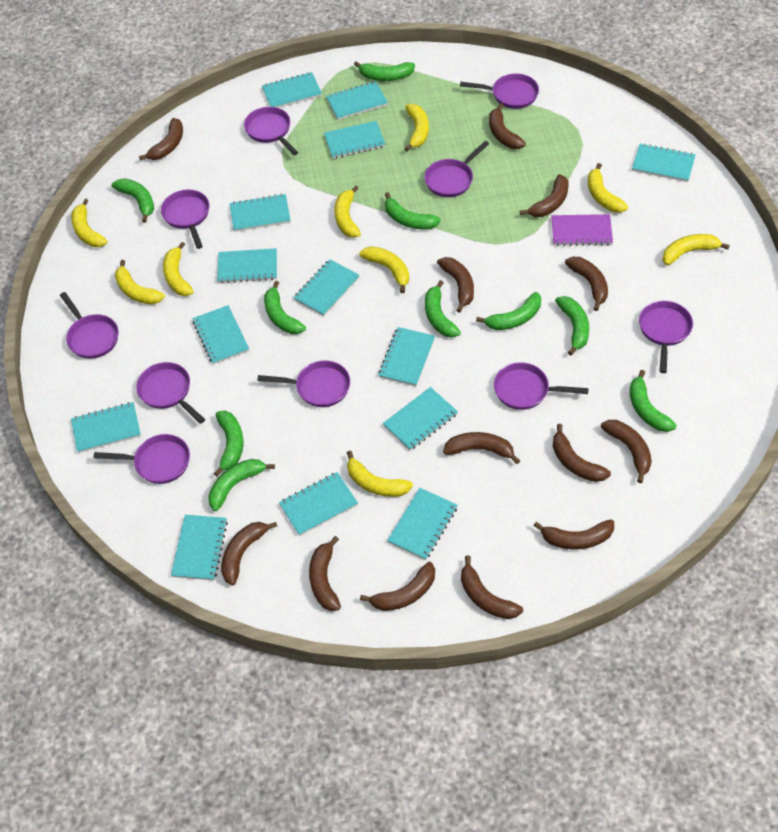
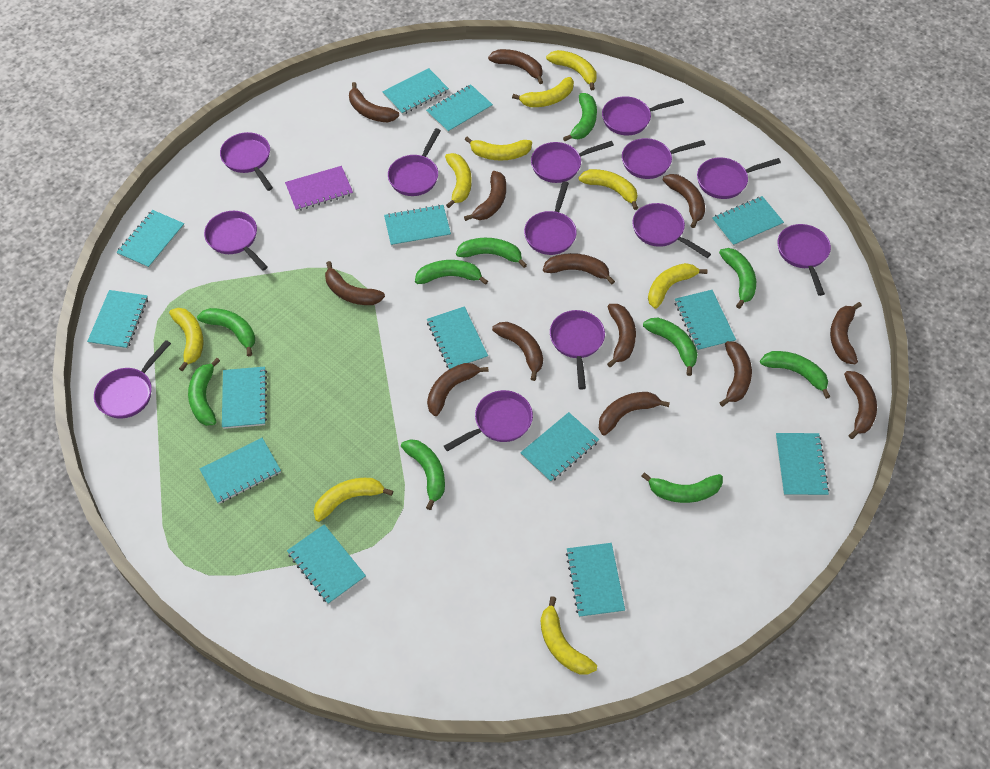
purple pan: 10 -> 13

